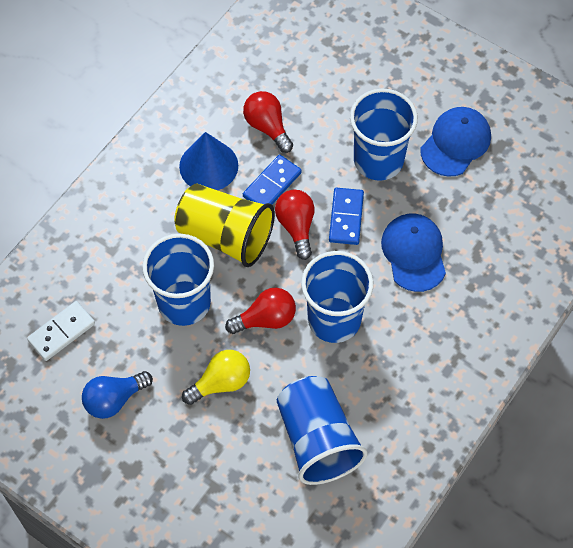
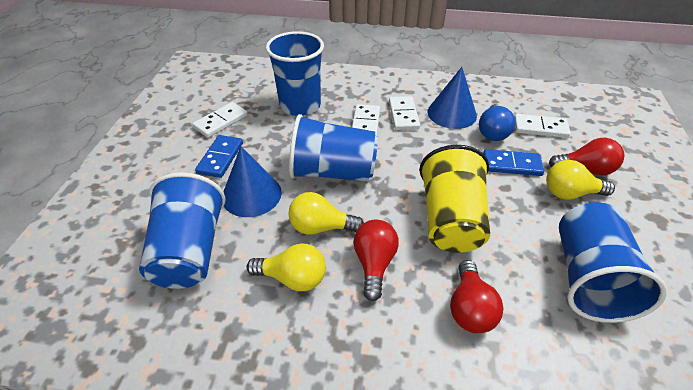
blue cap: 2 -> 0
blue cone: 1 -> 2
white domino: 1 -> 4
yellow light bulb: 1 -> 3

